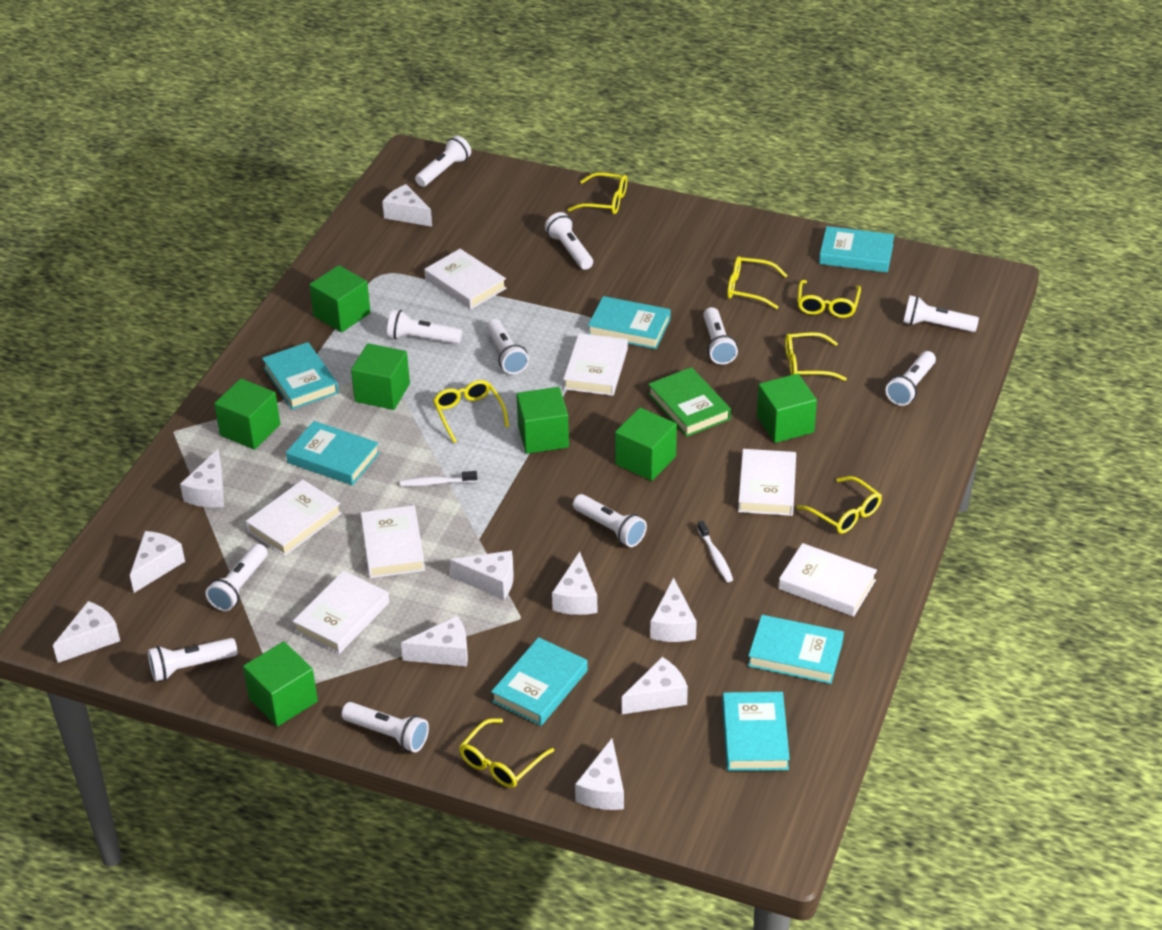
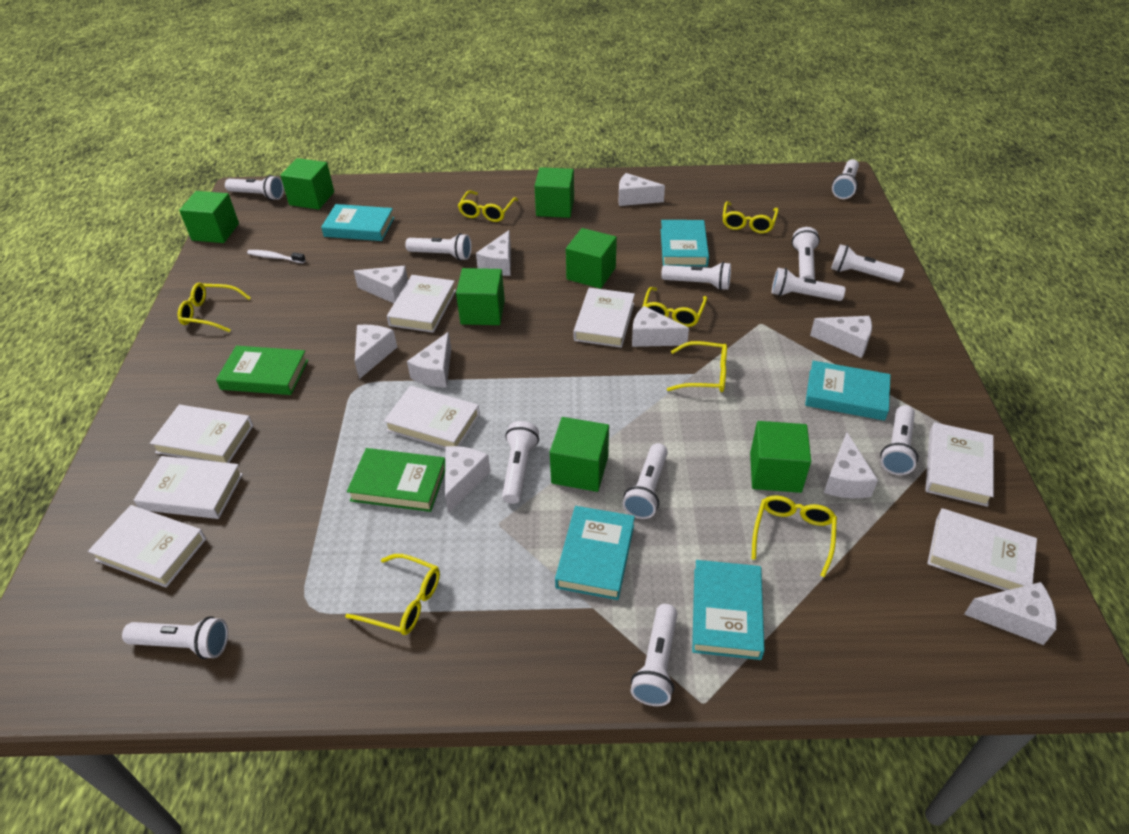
green book: 1 -> 2
turquoise book: 7 -> 5
white book: 7 -> 8
white flashlight: 11 -> 12
white toothbrush: 2 -> 1

